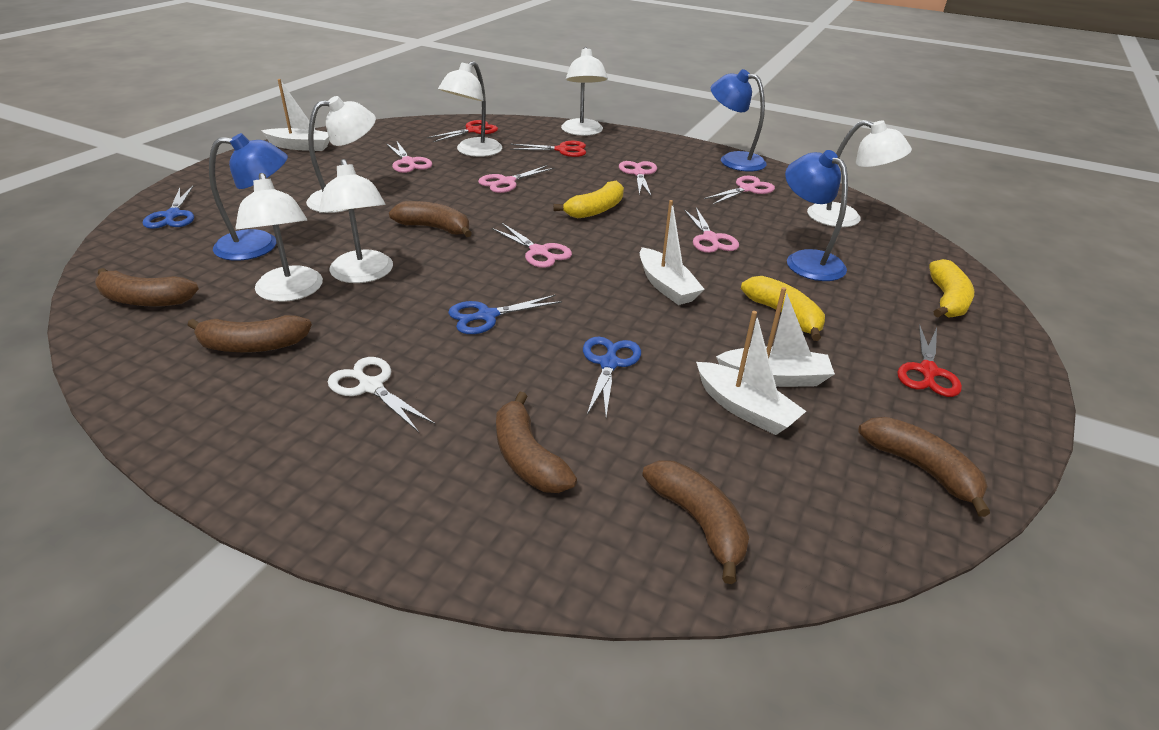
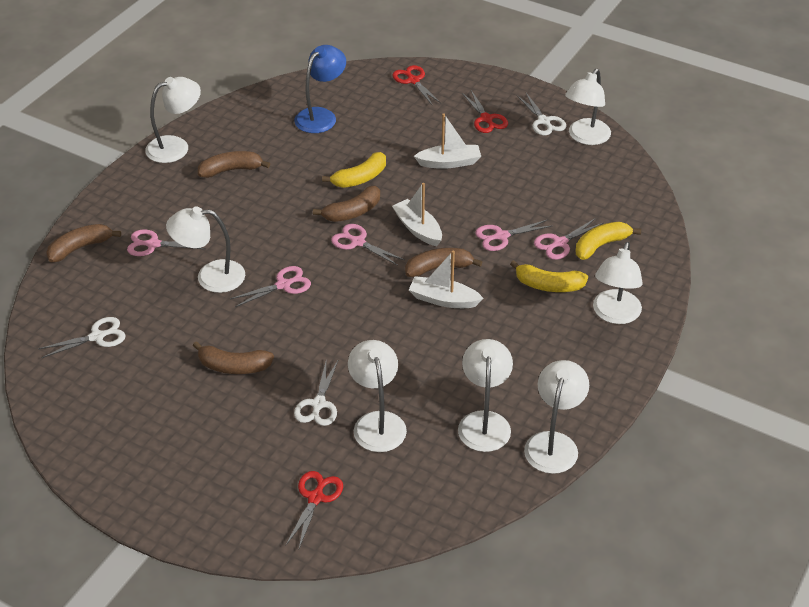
blue lamp: 3 -> 1
blue scissors: 3 -> 0
brown banana: 6 -> 5
pink scissors: 6 -> 5
white boat: 4 -> 3
white lamp: 6 -> 7
white scissors: 1 -> 3

